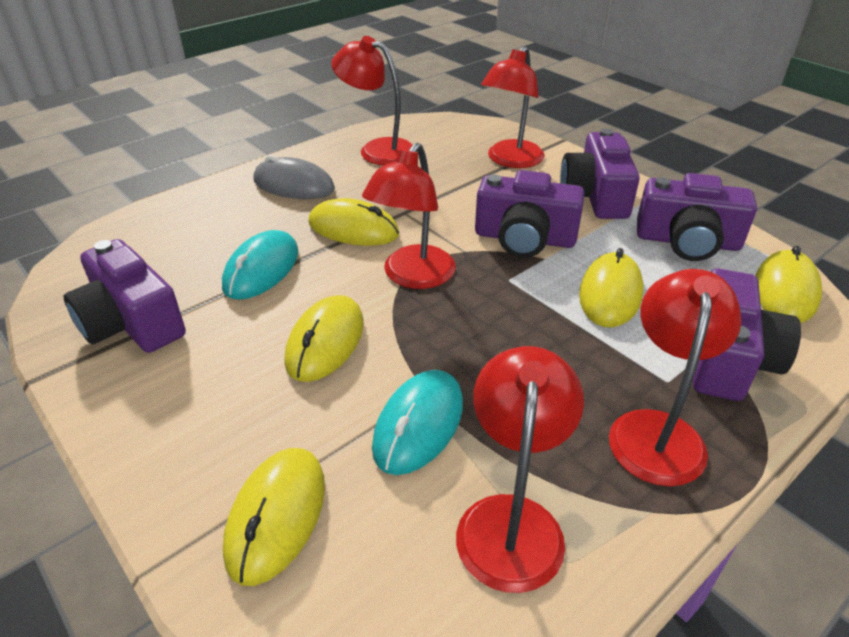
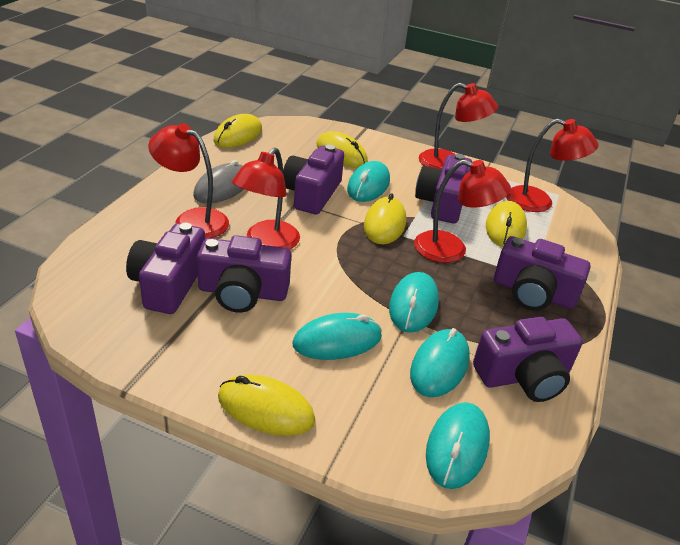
purple camera: 5 -> 6
turquoise mouse: 2 -> 5

